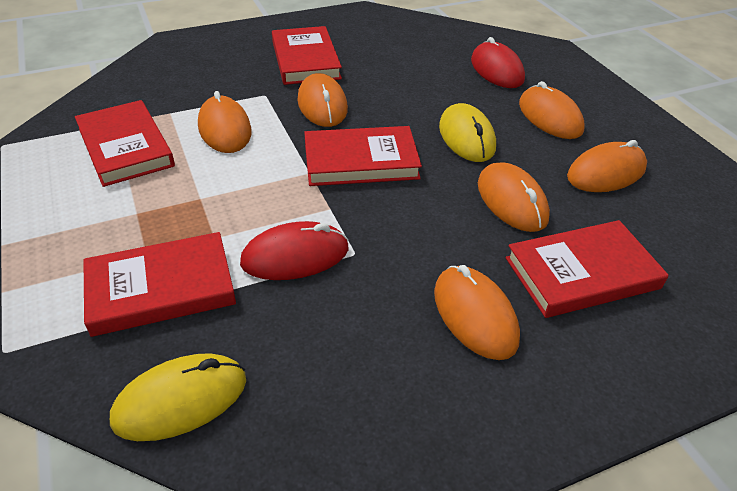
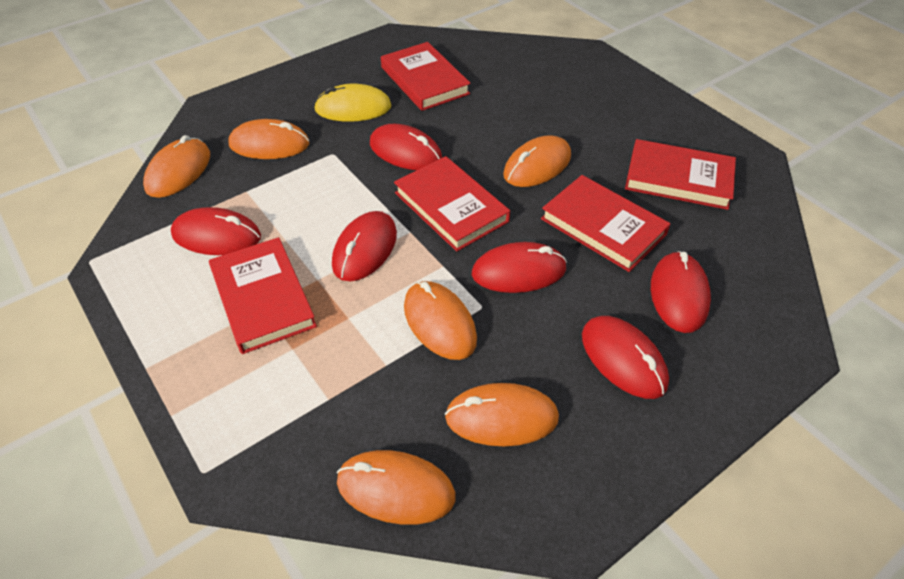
red mouse: 2 -> 6
yellow mouse: 2 -> 1

